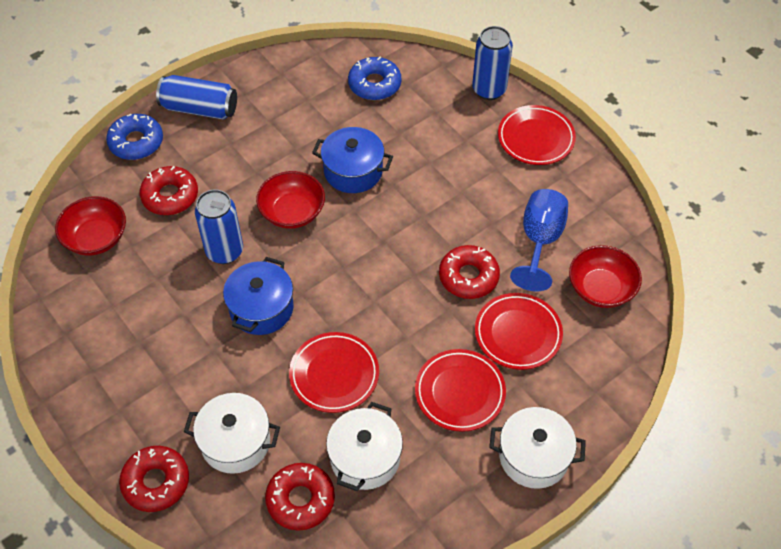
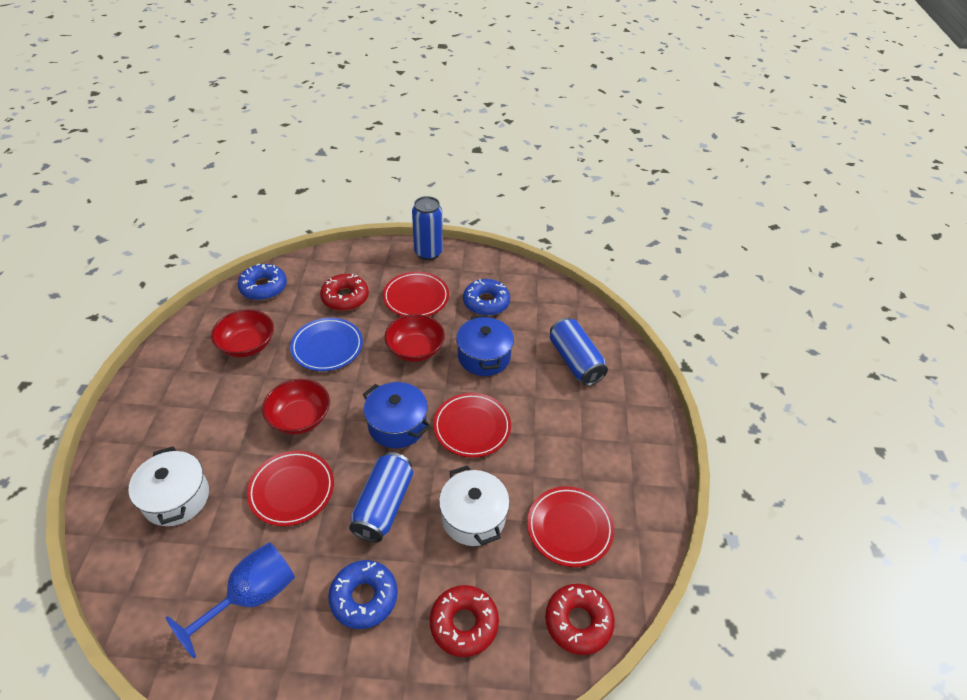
blue donut: 2 -> 3
blue plate: 0 -> 1
red donut: 4 -> 3
white pot: 3 -> 2

